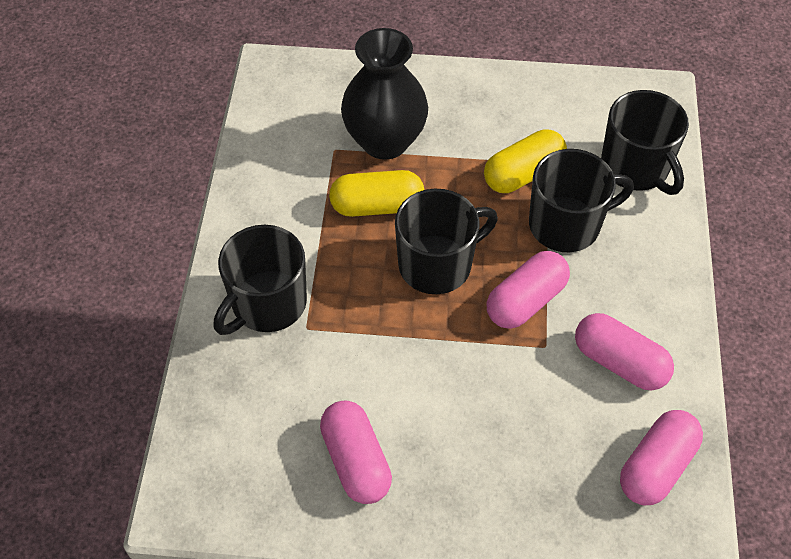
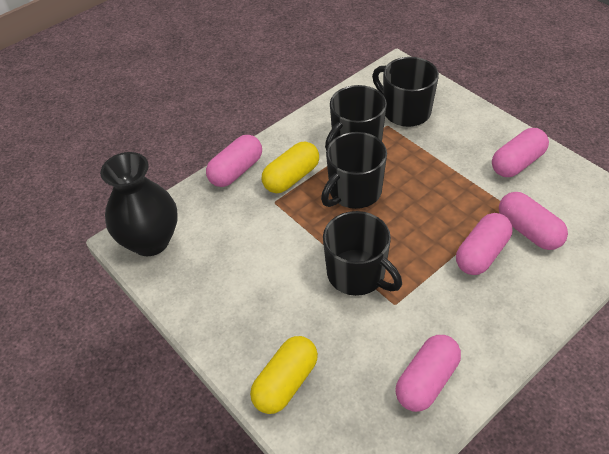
pink capsule: 4 -> 5

